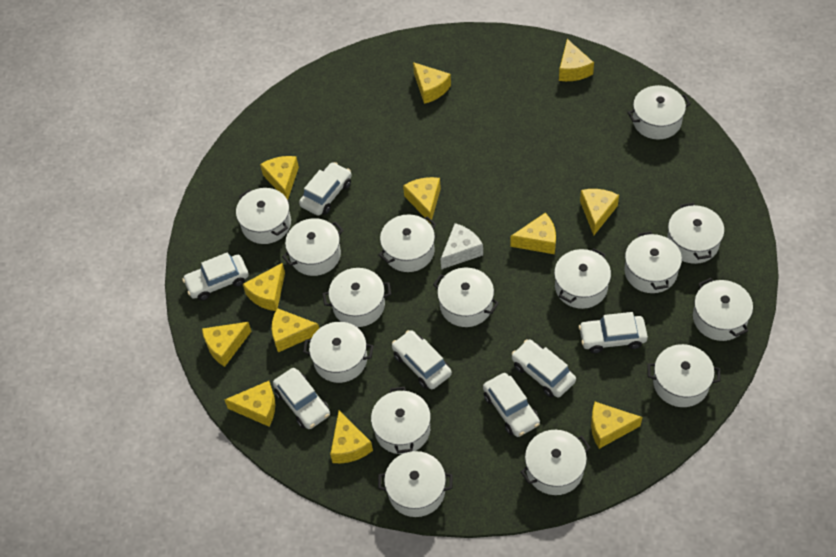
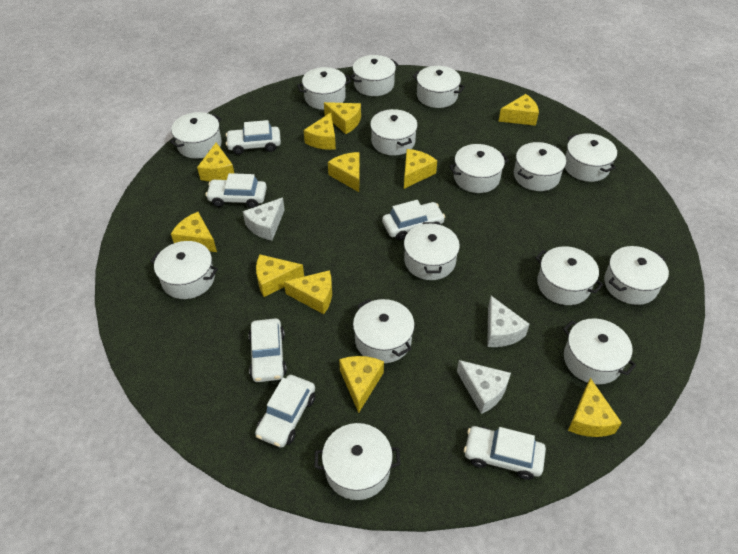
white car: 7 -> 6
white cheese: 1 -> 3
yellow cheese: 12 -> 11

